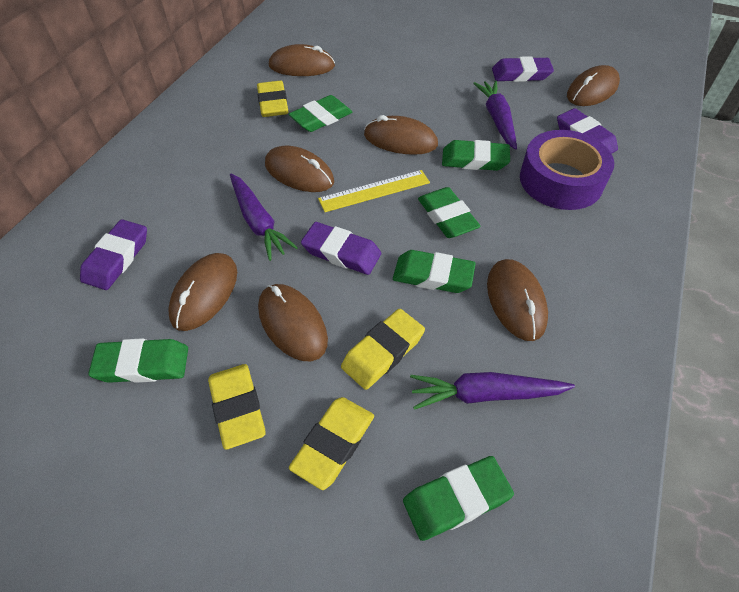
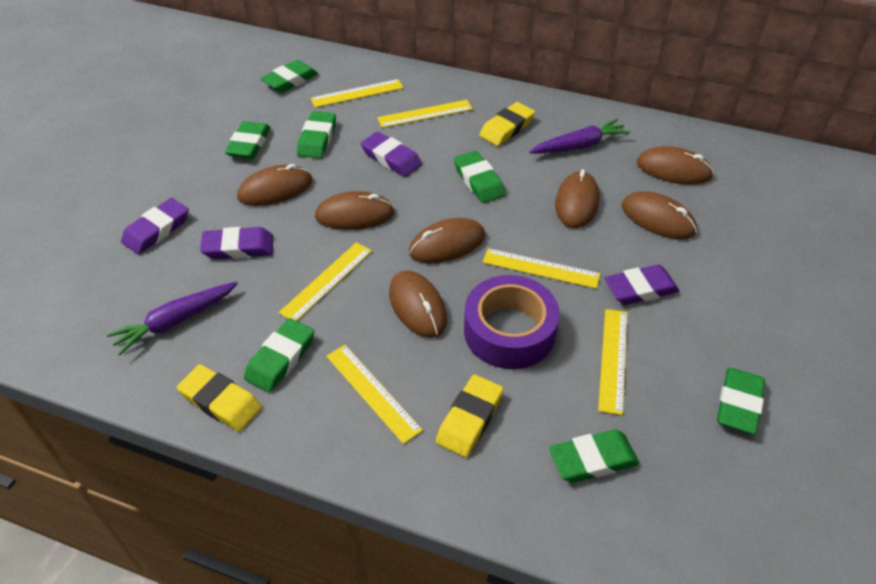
green eraser: 6 -> 7
purple carrot: 3 -> 2
yellow eraser: 4 -> 3
yellow ruler: 1 -> 6

